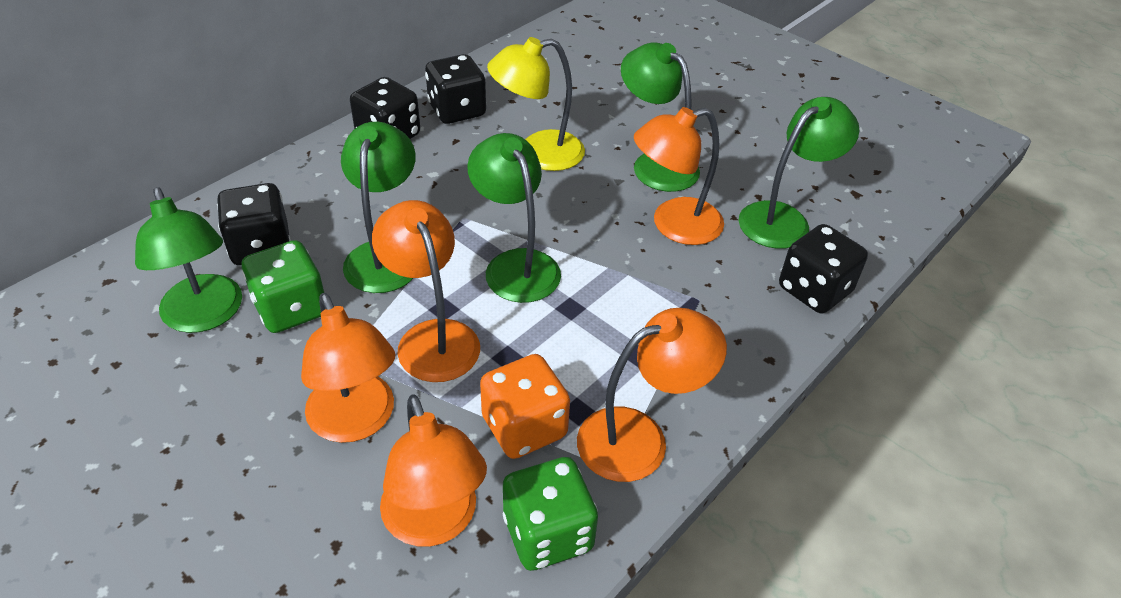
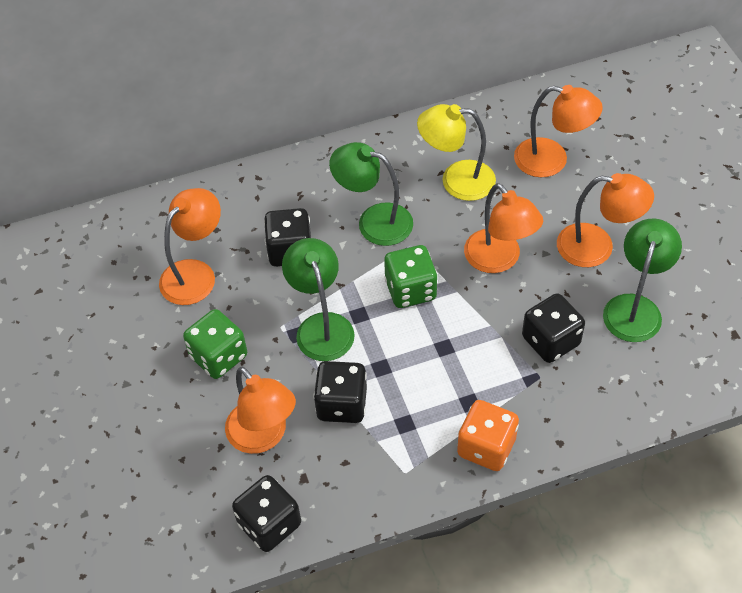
green lamp: 5 -> 3

